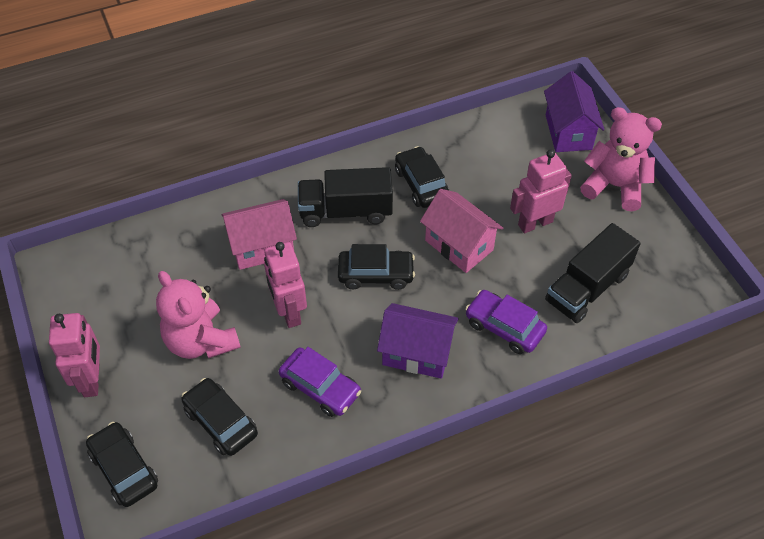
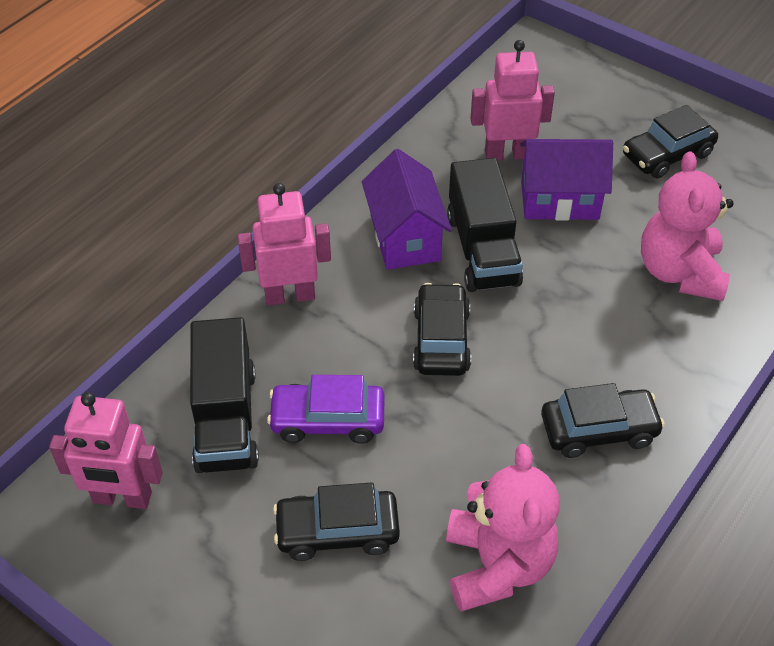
pink house: 2 -> 0
purple car: 2 -> 1

